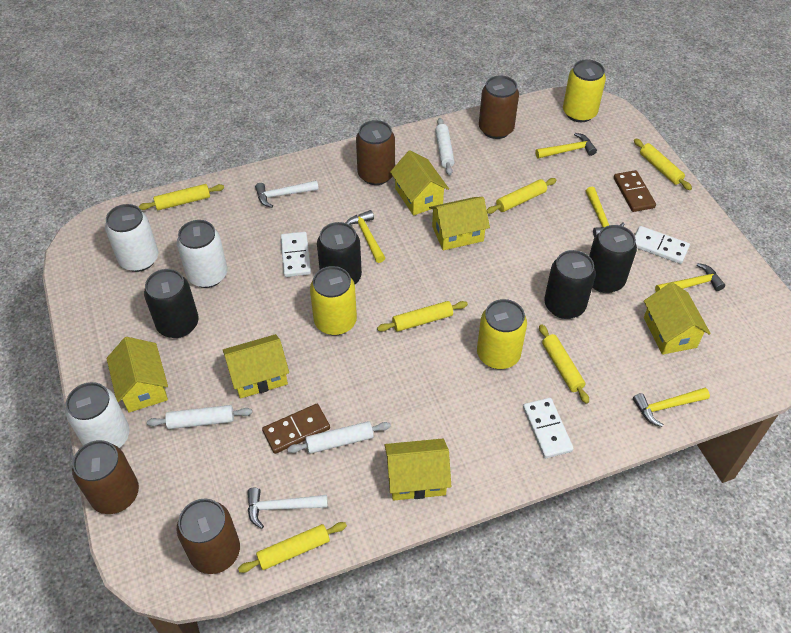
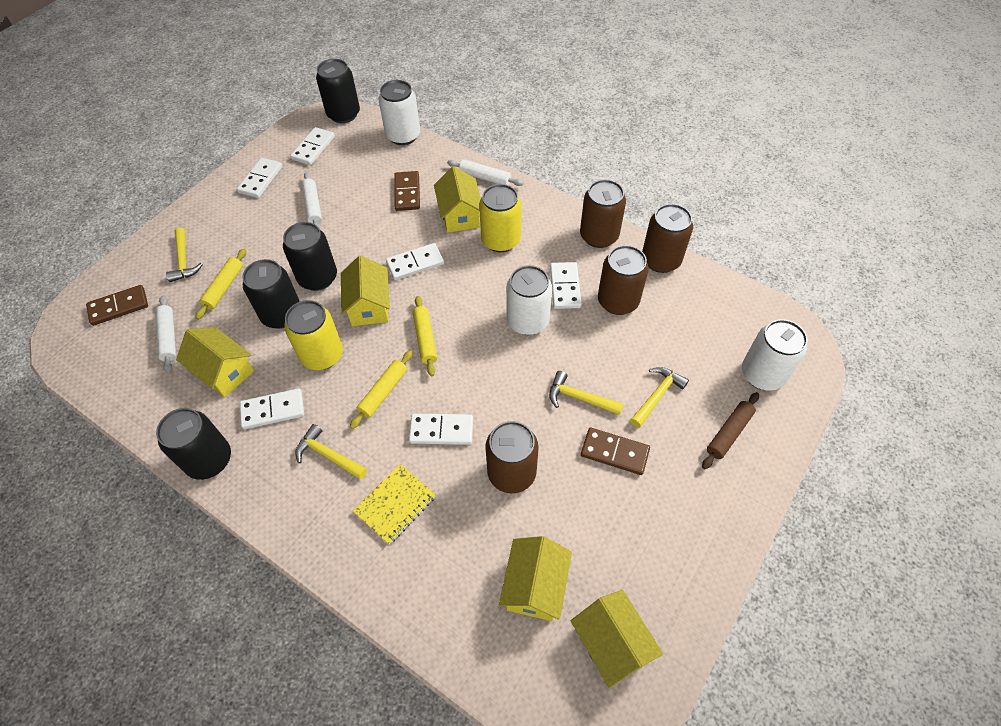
brown domino: 2 -> 3
brown rolling pin: 0 -> 1
white domino: 3 -> 6
white hammer: 2 -> 0
yellow can: 3 -> 2
yellow hammer: 5 -> 4
yellow house: 6 -> 5
yellow notebook: 0 -> 1
yellow rolling pin: 6 -> 3

